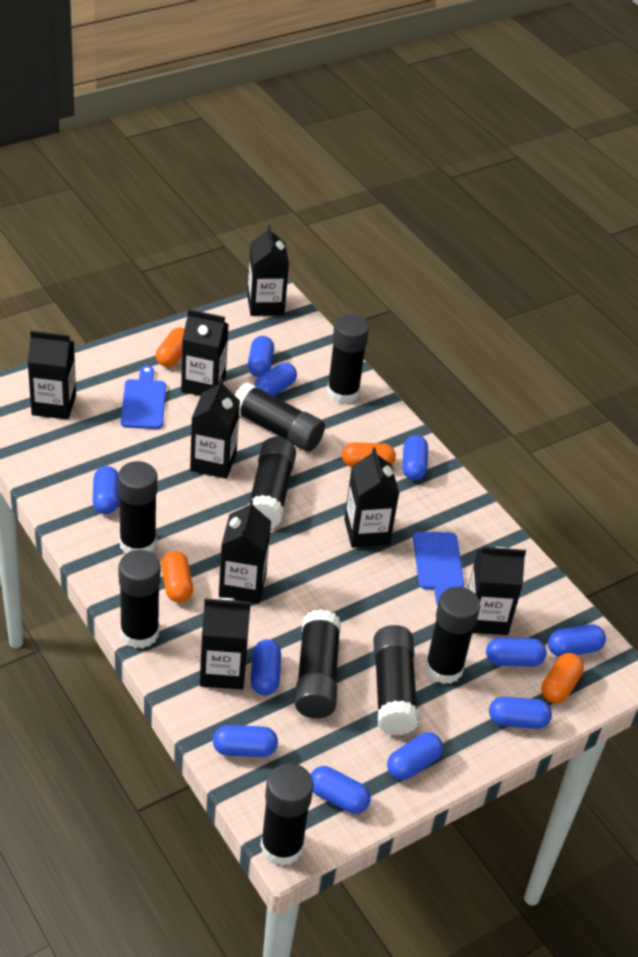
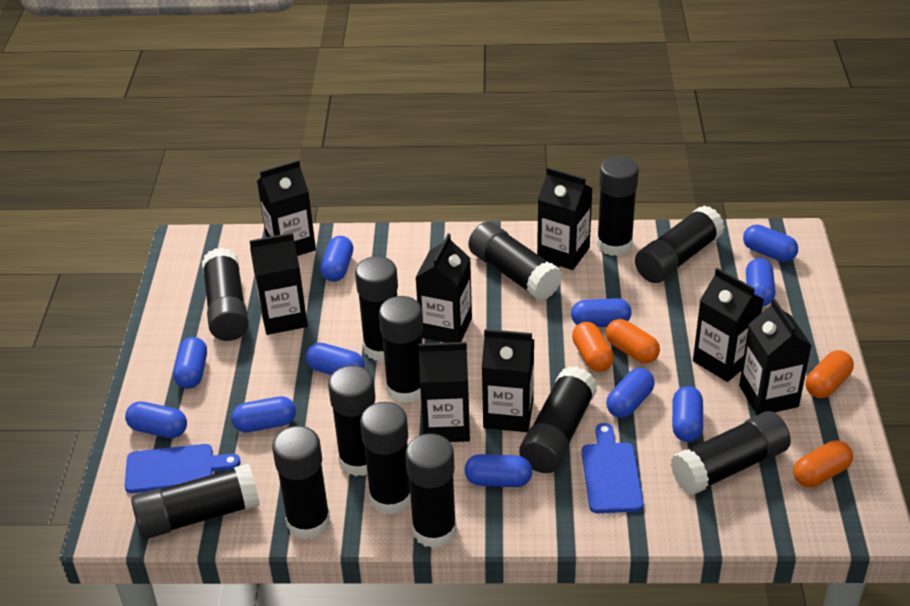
black glue stick: 9 -> 13

